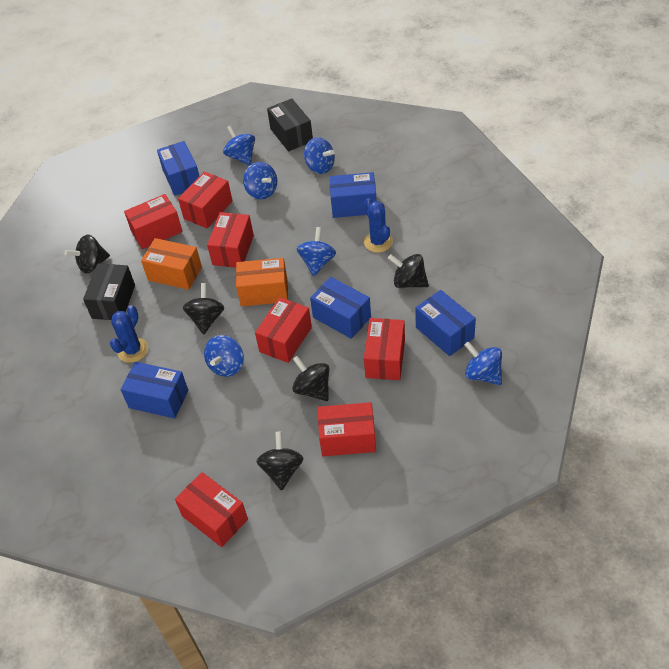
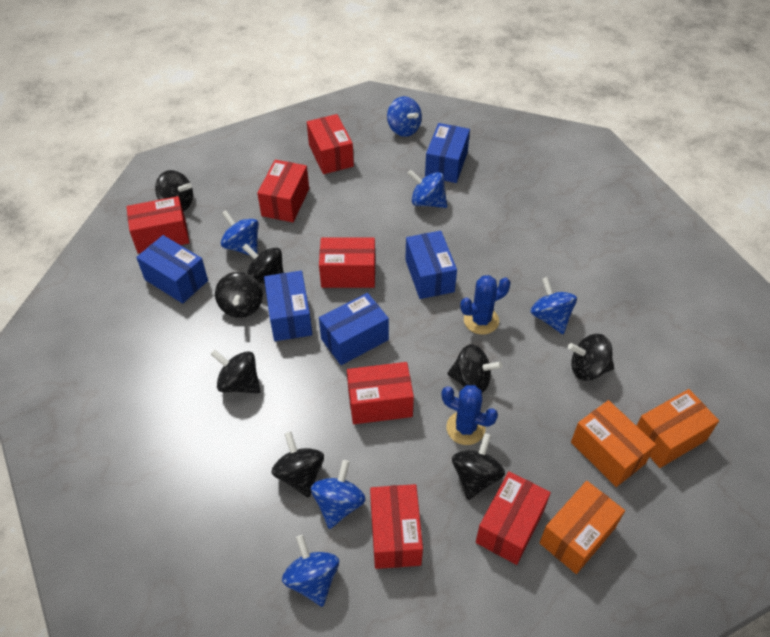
black box: 2 -> 0
black spinning top: 5 -> 8
orange box: 2 -> 3

